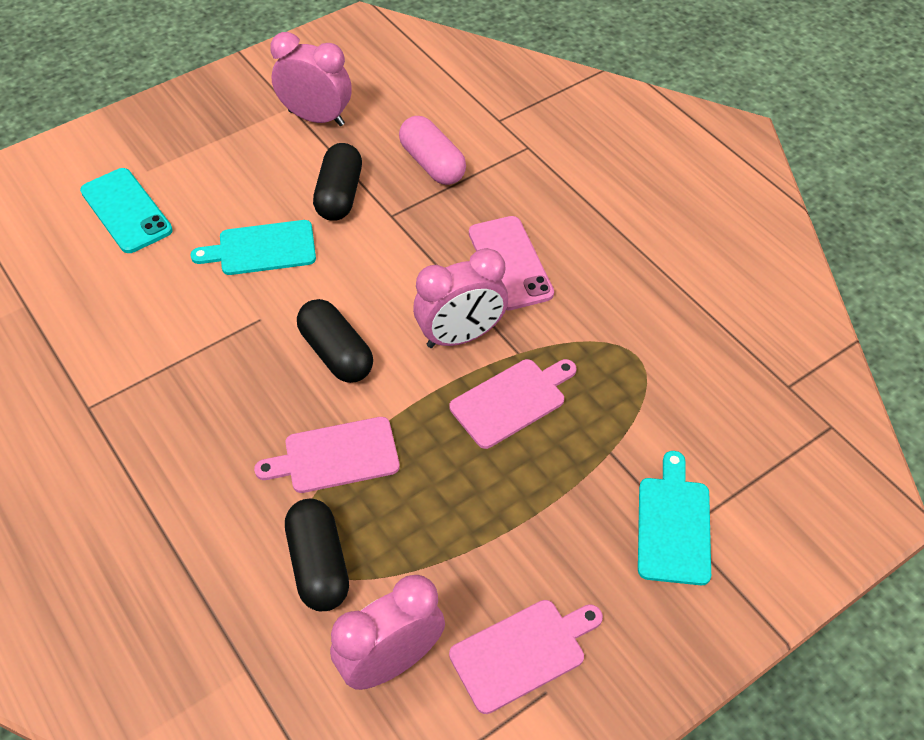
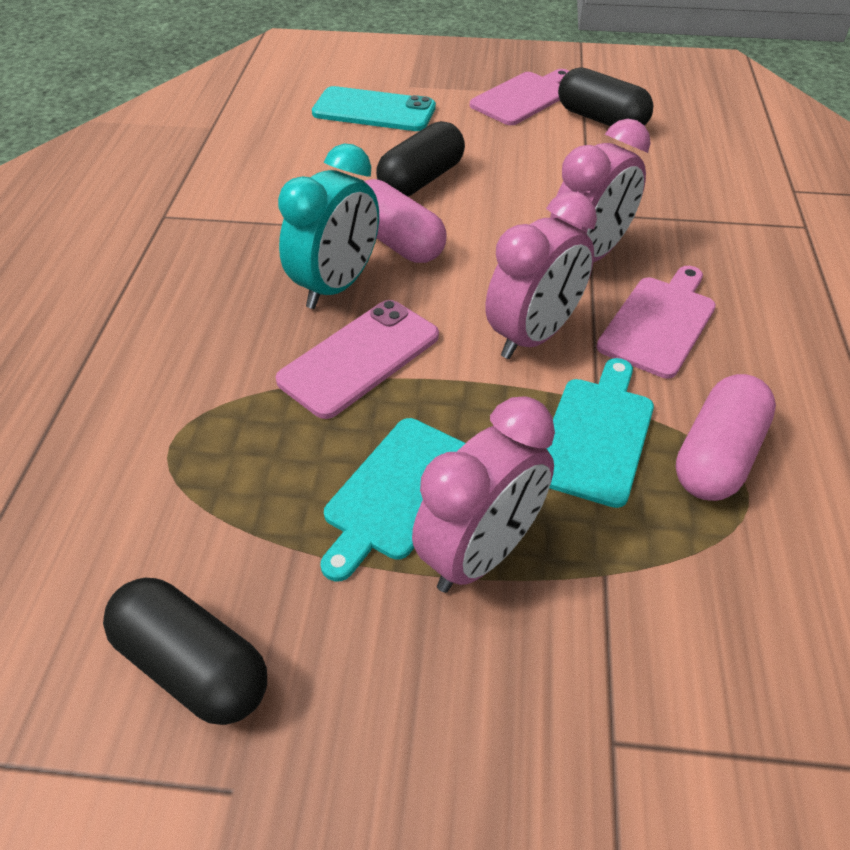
pink capsule: 1 -> 2
pink cutting board: 3 -> 2
turquoise clock: 0 -> 1

